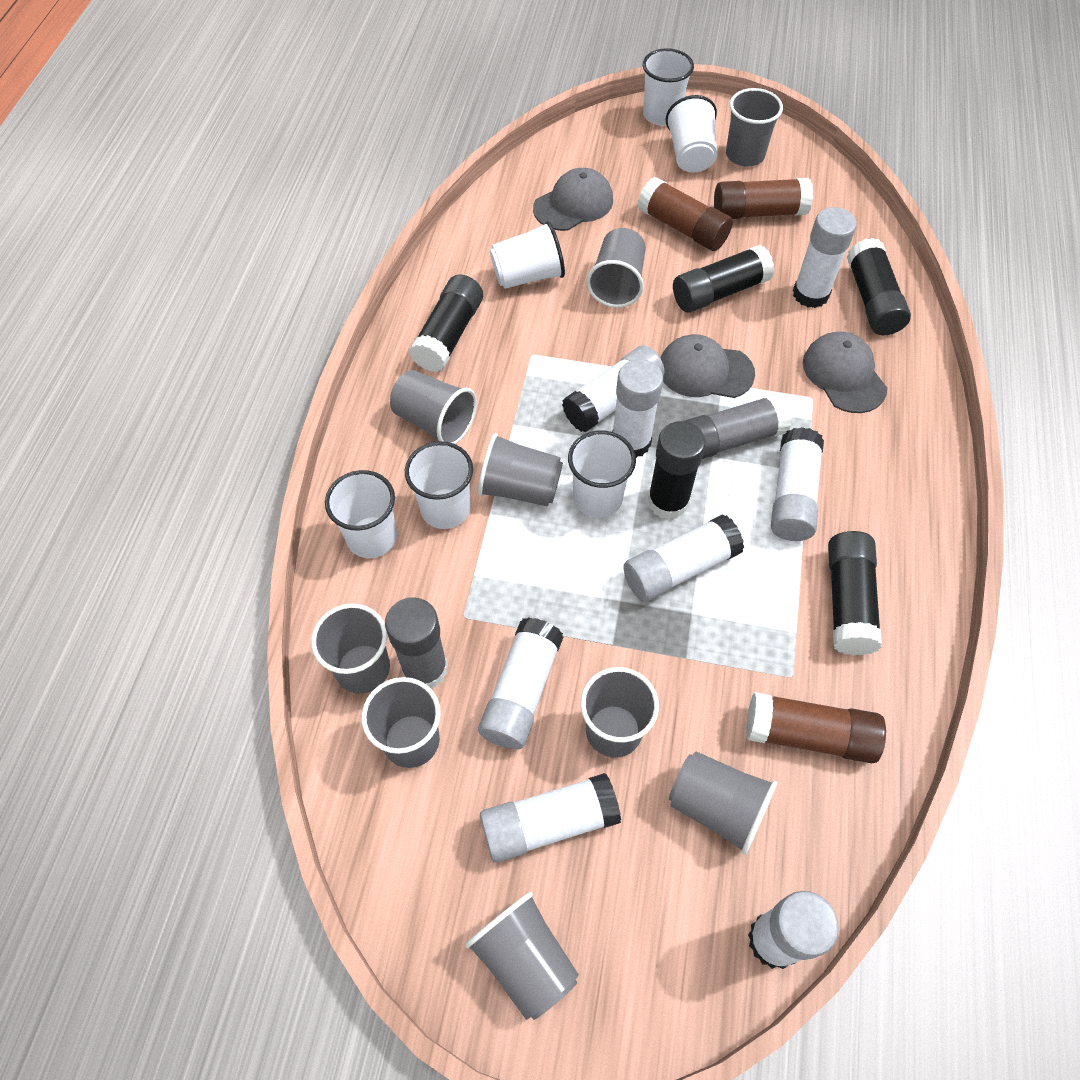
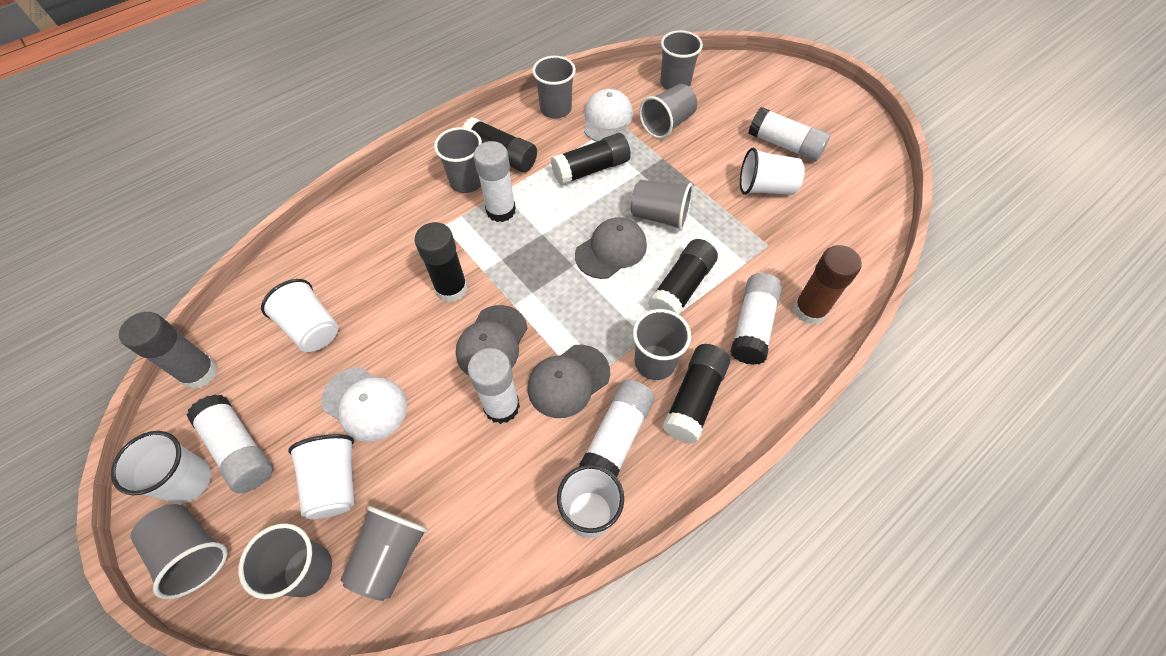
brown glue stick: 3 -> 1
grey glue stick: 2 -> 1
white cap: 0 -> 2
white cup: 6 -> 5
white glue stick: 8 -> 6

